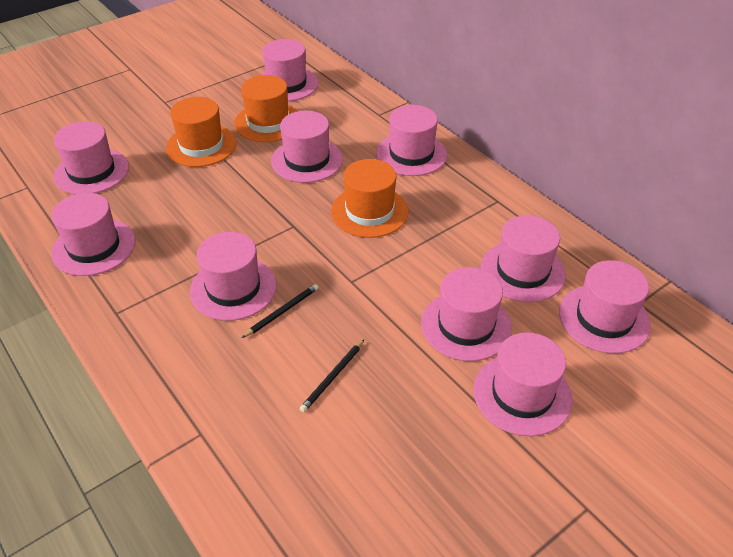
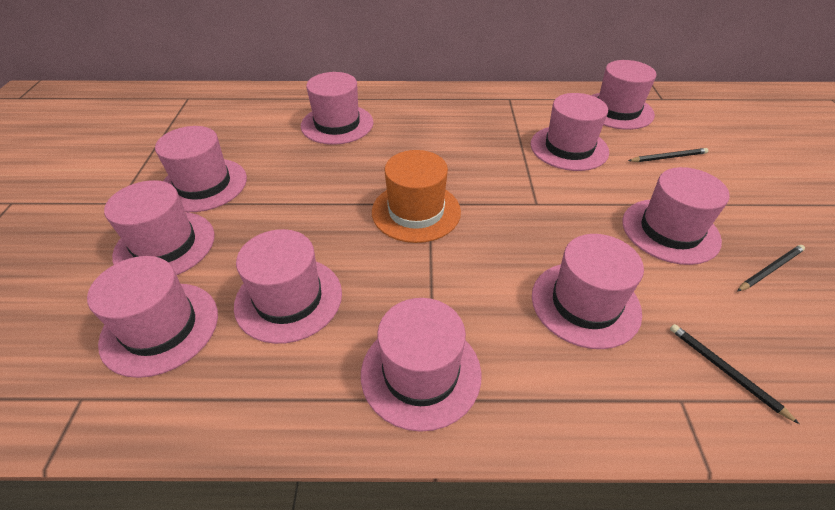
black pencil: 2 -> 3
orange hat: 3 -> 1

